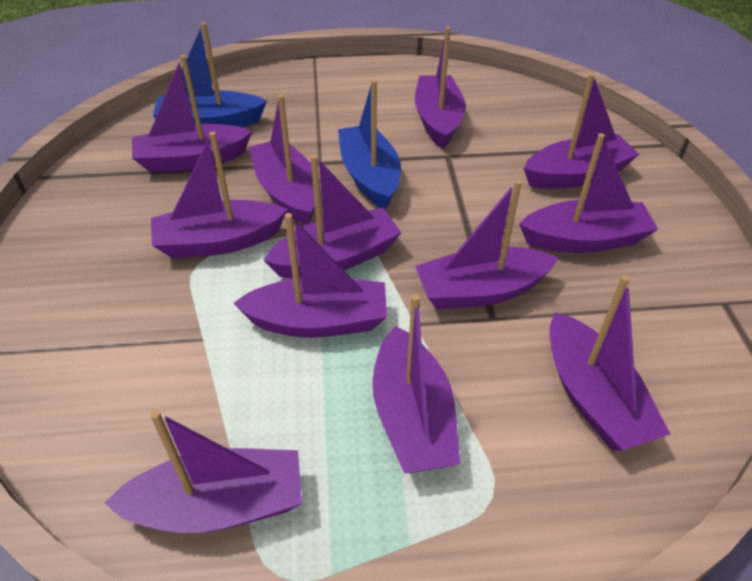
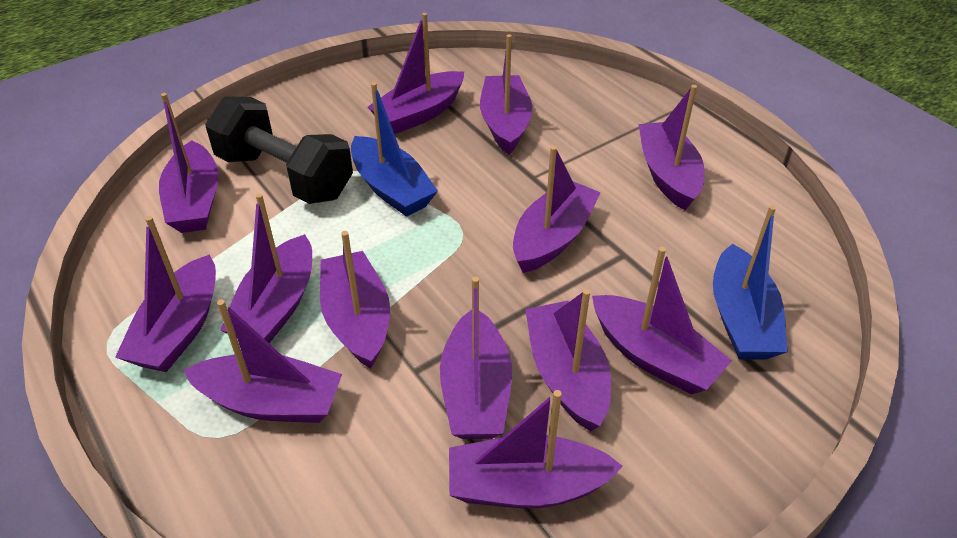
black dumbbell: 0 -> 1
purple boat: 12 -> 13

